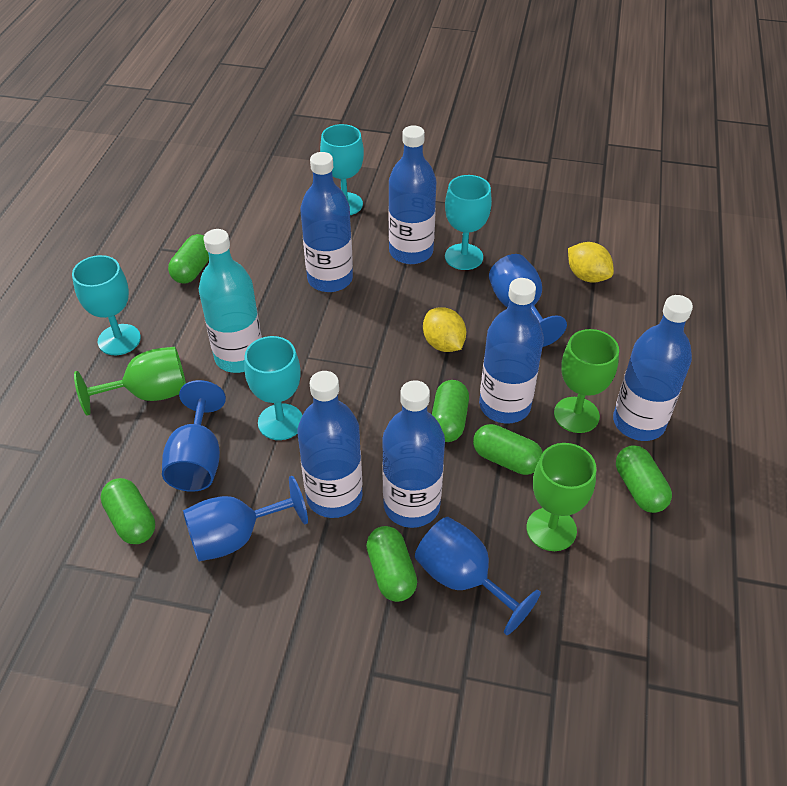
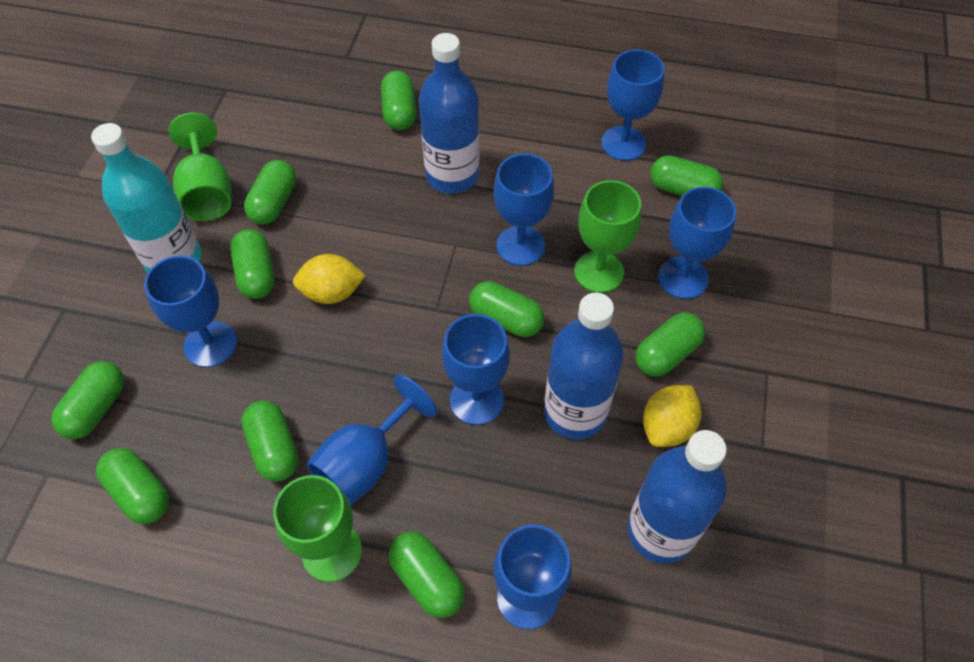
blue bottle: 6 -> 3
blue goblet: 4 -> 7
green capsule: 6 -> 10
turquoise goblet: 4 -> 0

